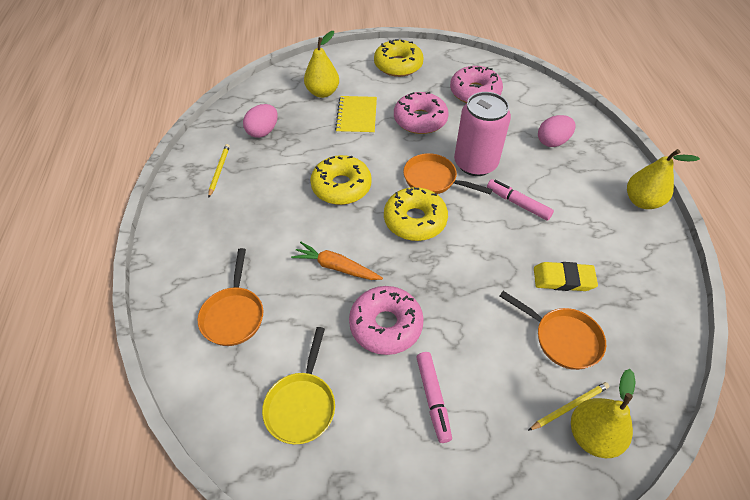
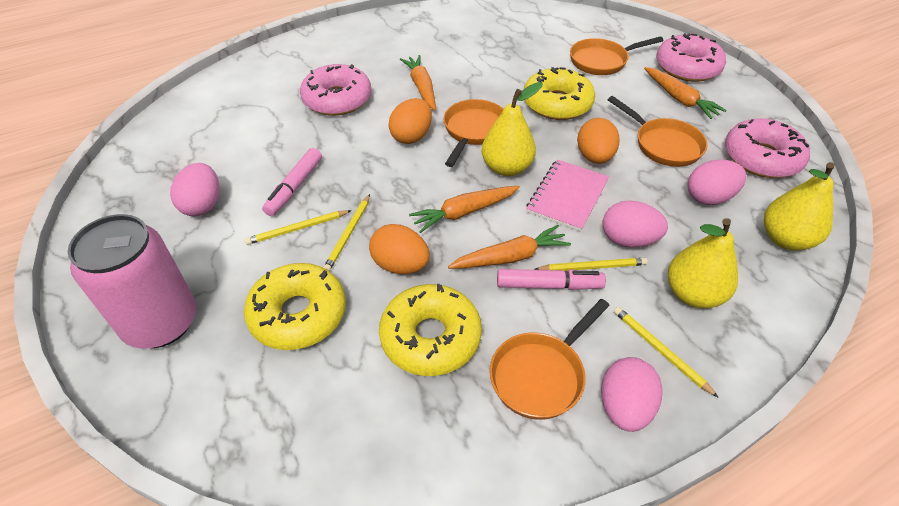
orange carrot: 1 -> 4
orange egg: 0 -> 3
orange pan: 3 -> 4
pink egg: 2 -> 4
pink notebook: 0 -> 1
yellow eraser: 1 -> 0
yellow notebook: 1 -> 0
yellow pan: 1 -> 0
yellow pencil: 2 -> 4

